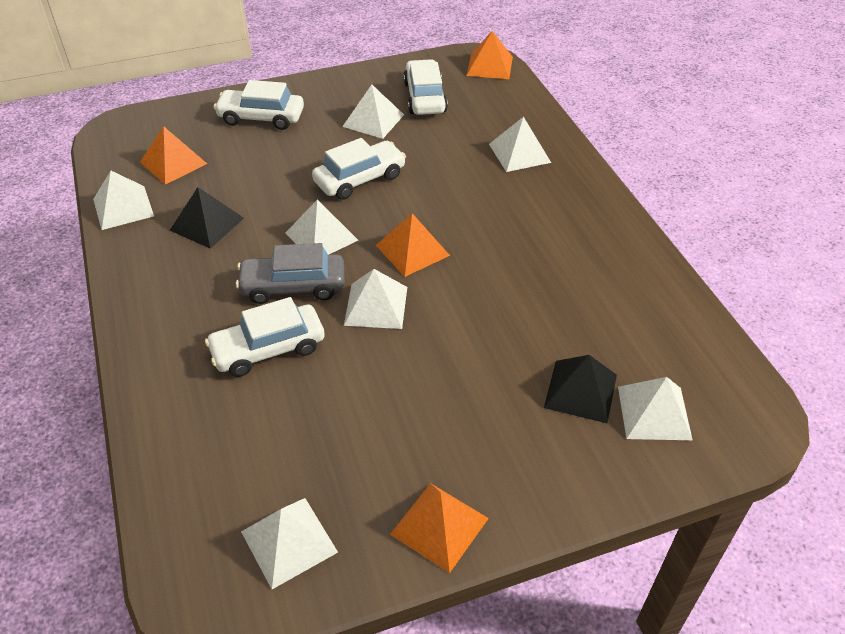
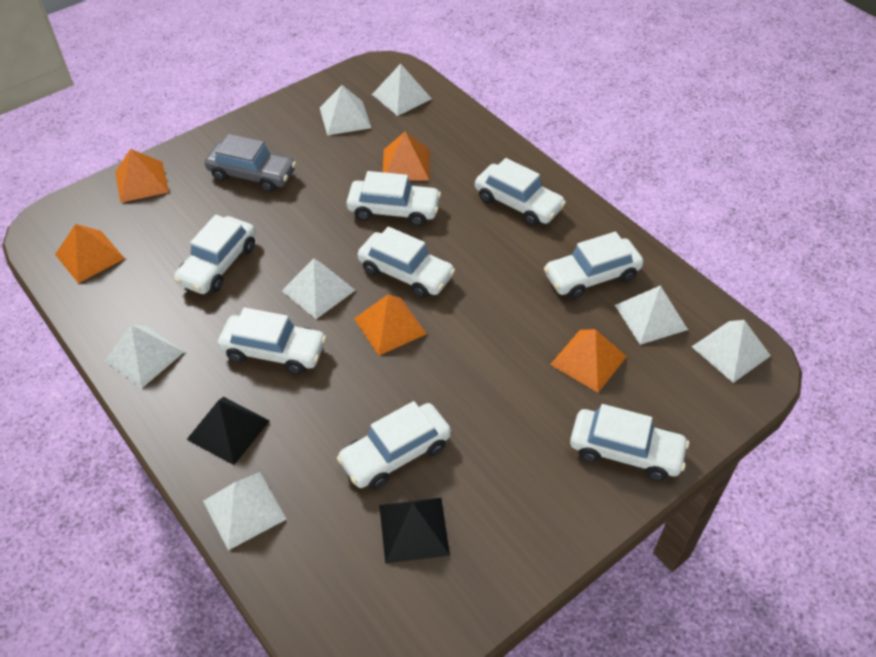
orange pyramid: 4 -> 5
white car: 4 -> 8

